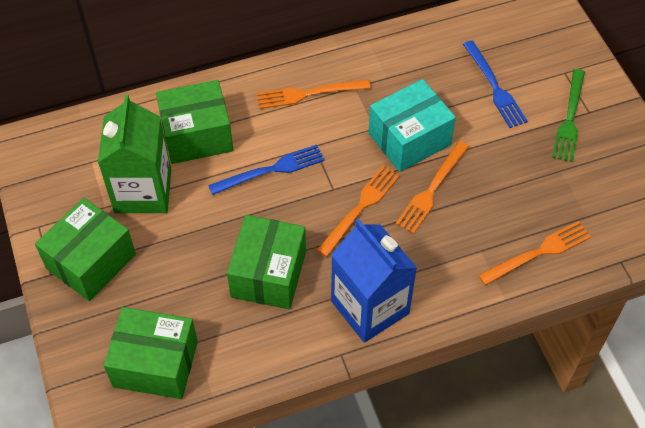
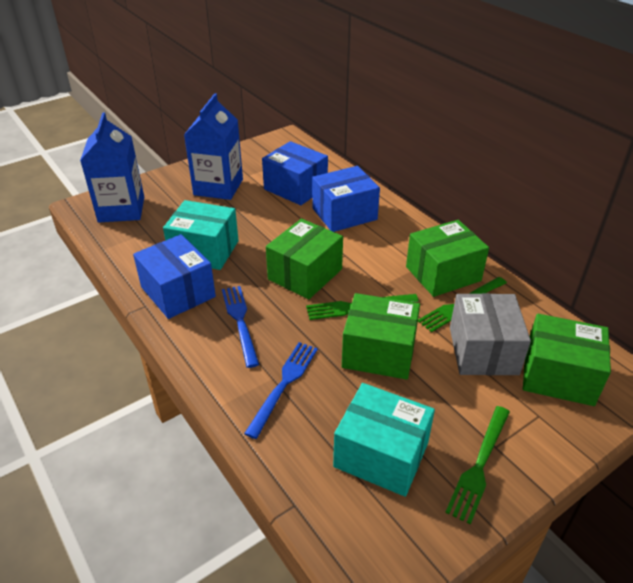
blue box: 0 -> 3
blue carton: 1 -> 2
green carton: 1 -> 0
green fork: 1 -> 3
grey box: 0 -> 1
orange fork: 4 -> 0
turquoise box: 1 -> 2

